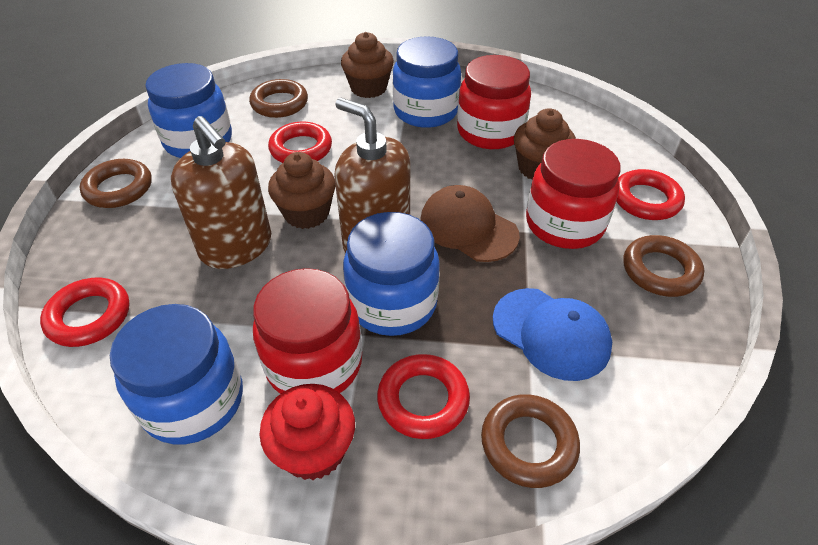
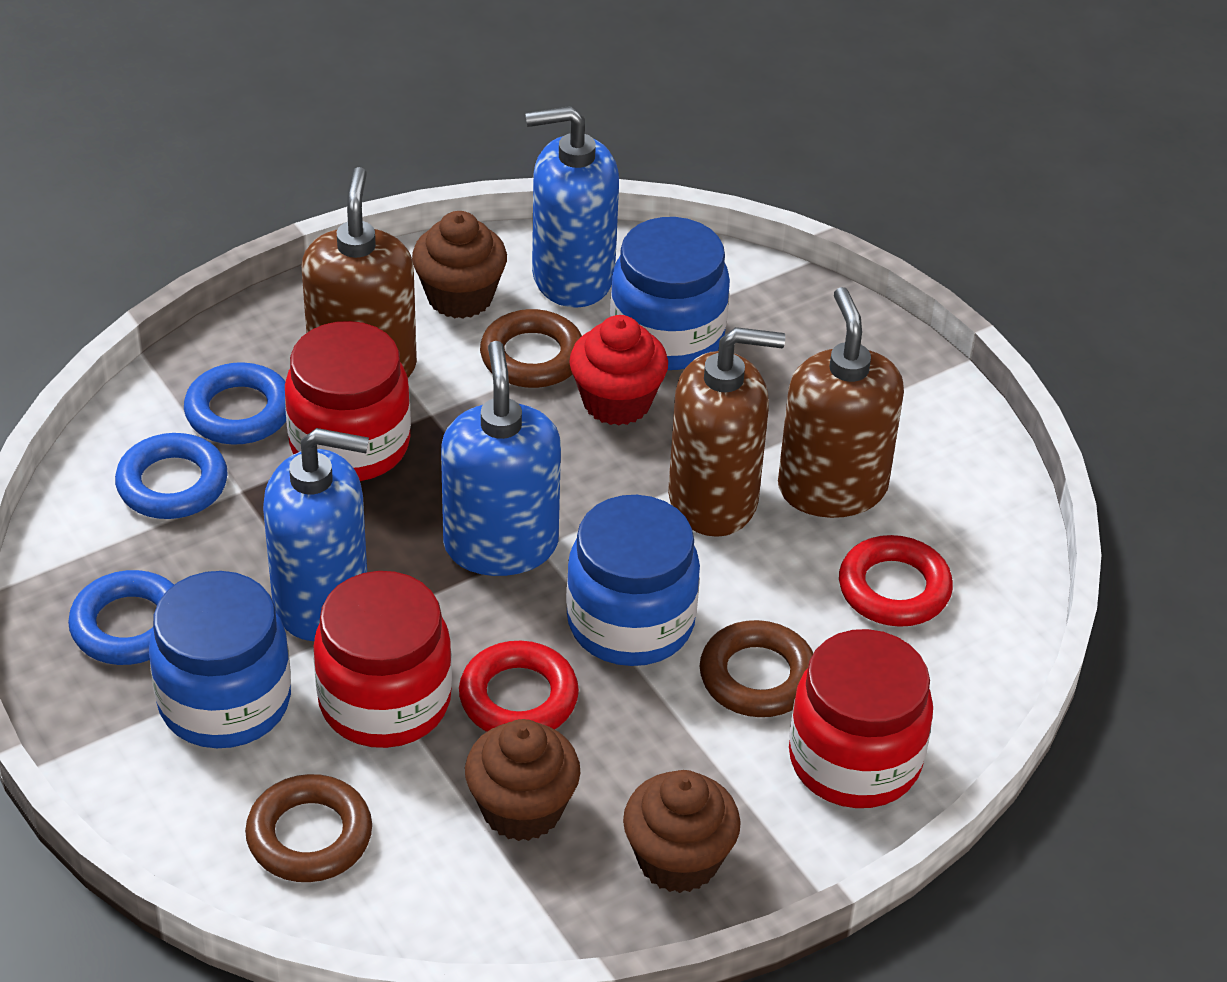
blue cap: 1 -> 0
blue jar: 4 -> 3
blue ring: 0 -> 3
blue soap dispenser: 0 -> 3
brown cap: 1 -> 0
brown ring: 4 -> 3
brown soap dispenser: 2 -> 3
red ring: 4 -> 2

